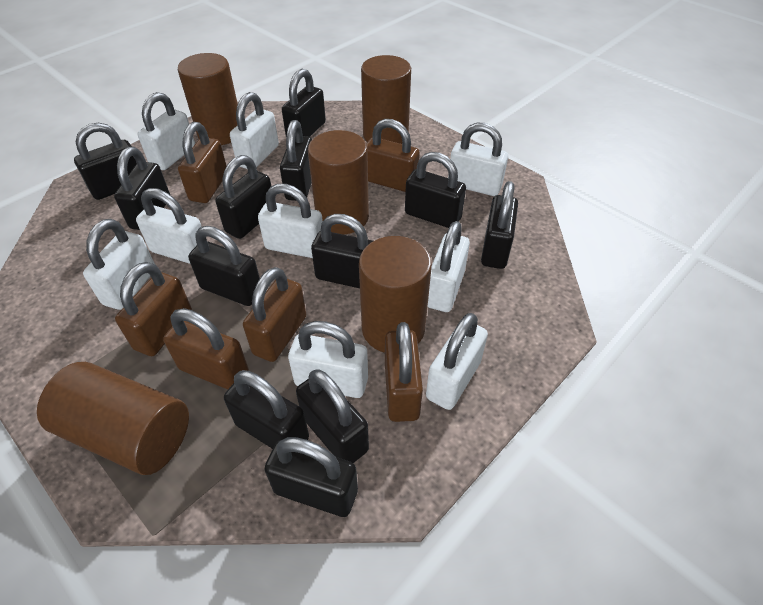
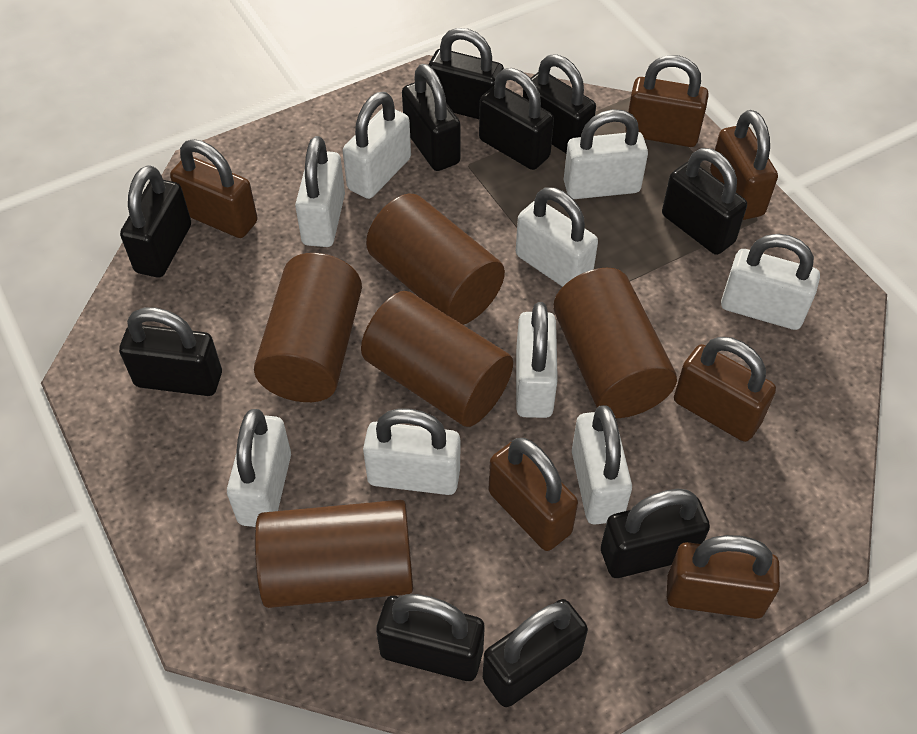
black padlock: 12 -> 10

